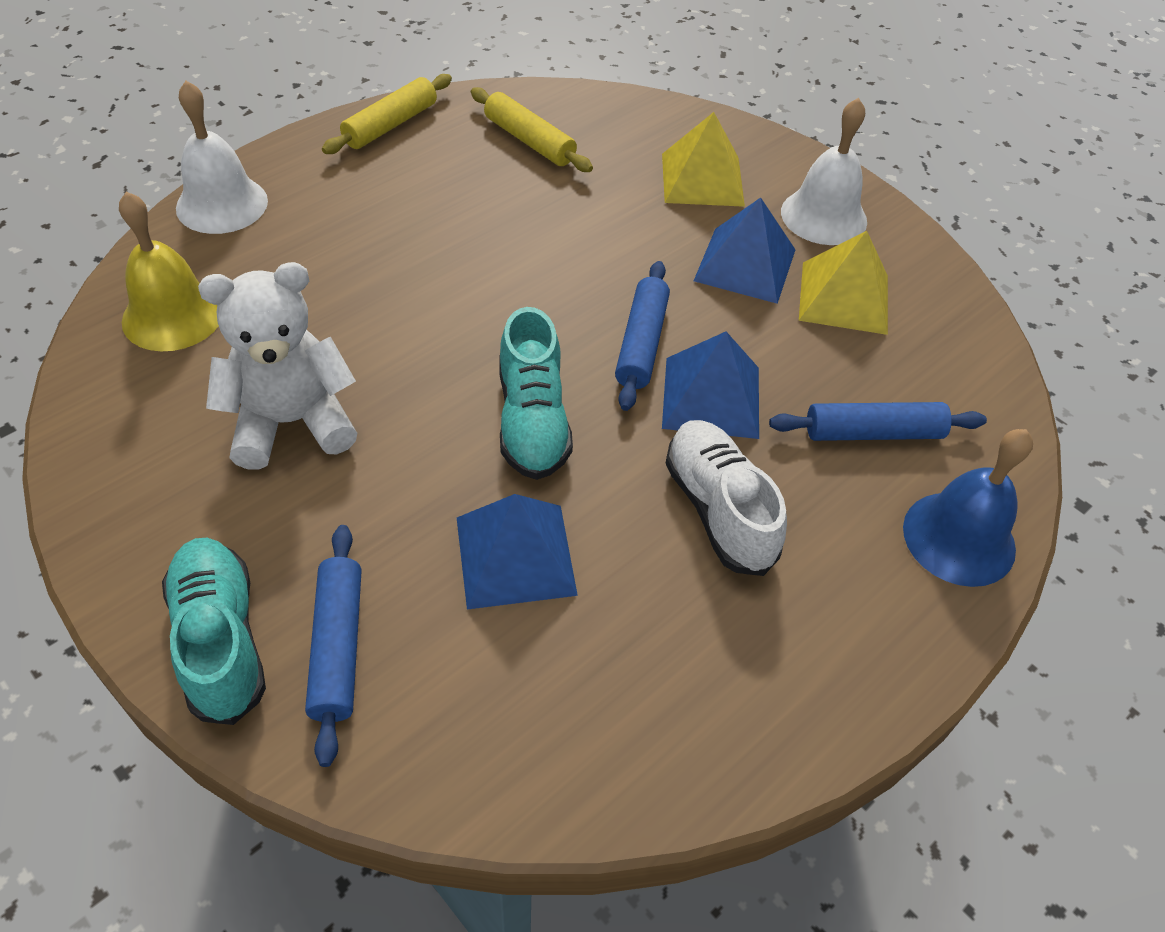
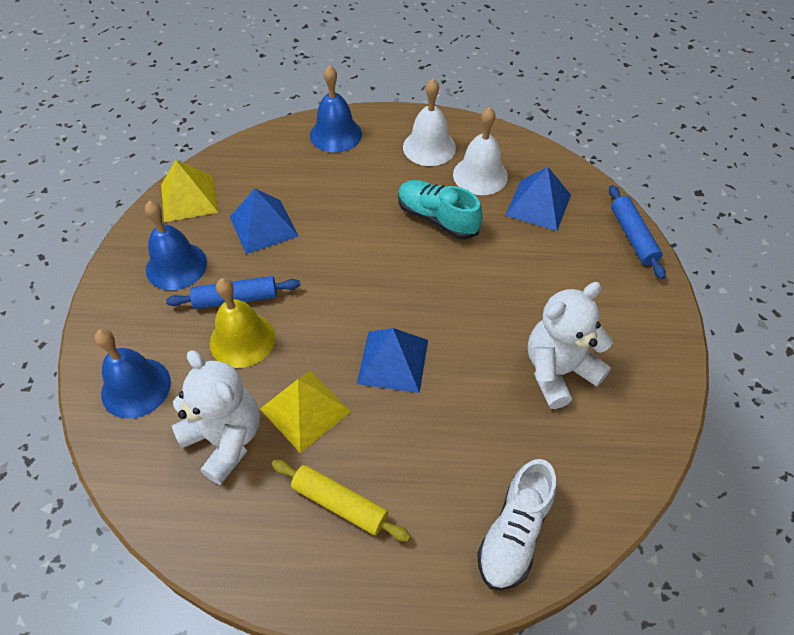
blue bell: 1 -> 3
blue rolling pin: 3 -> 2
turquoise shoe: 2 -> 1
white teddy bear: 1 -> 2
yellow rolling pin: 2 -> 1

